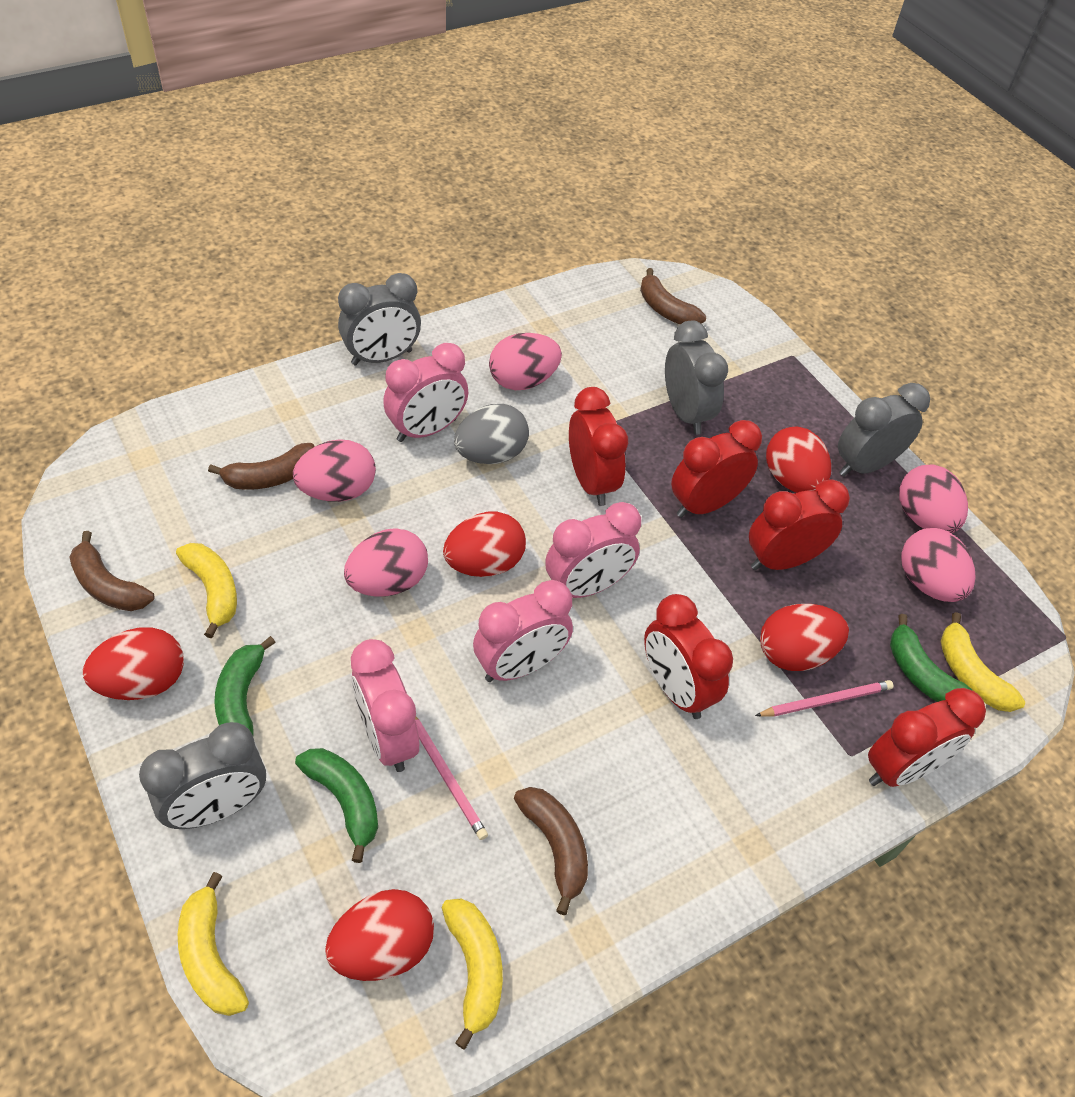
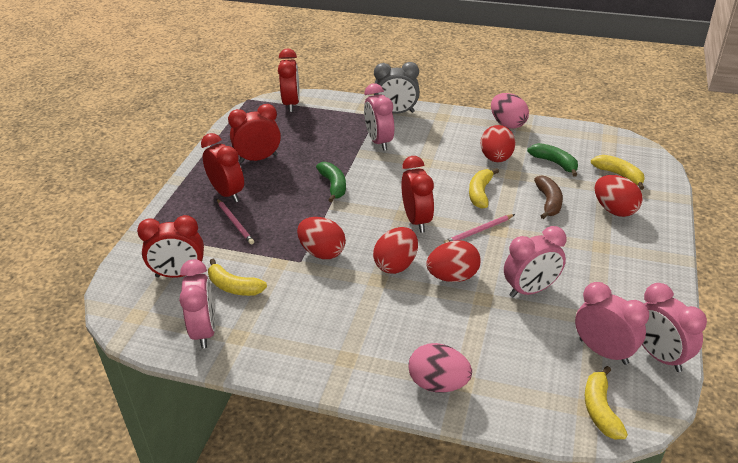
brown banana: 4 -> 1
green banana: 3 -> 2
grey clock: 4 -> 1
grey egg: 1 -> 0
pink clock: 4 -> 5
pink egg: 5 -> 2

